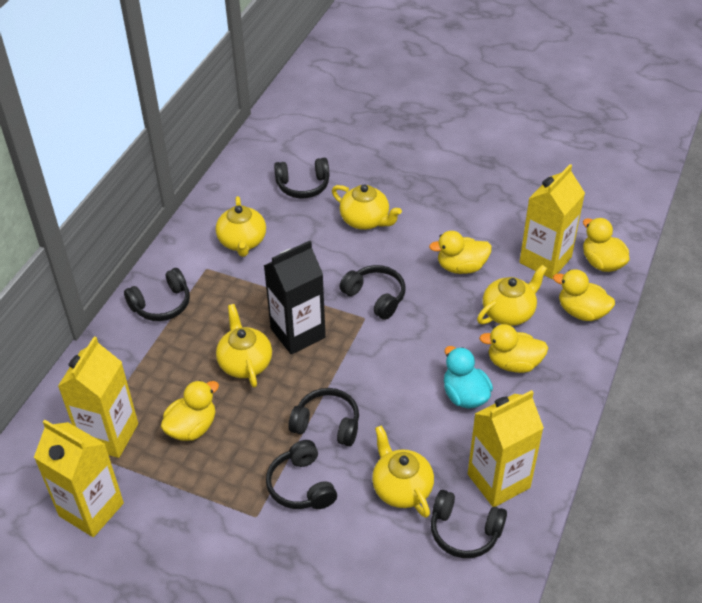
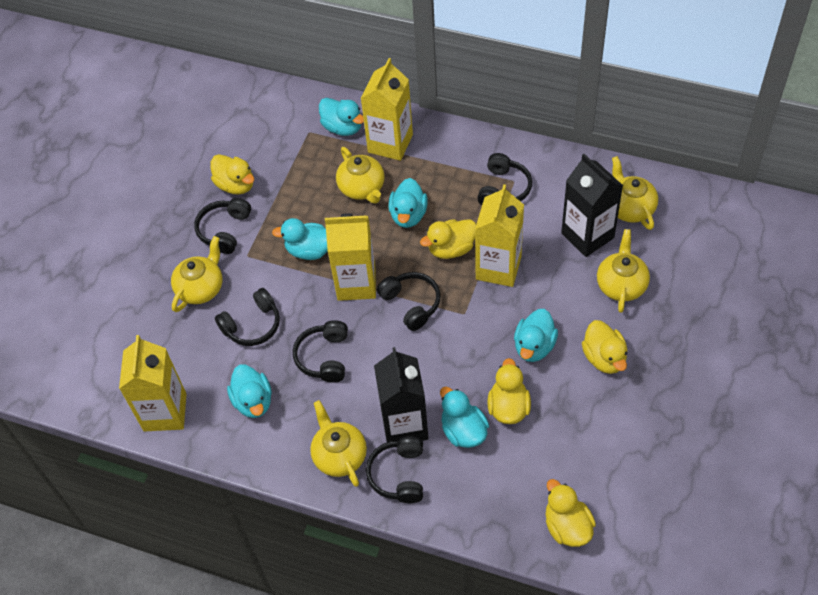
black carton: 1 -> 2
turquoise duck: 1 -> 6

